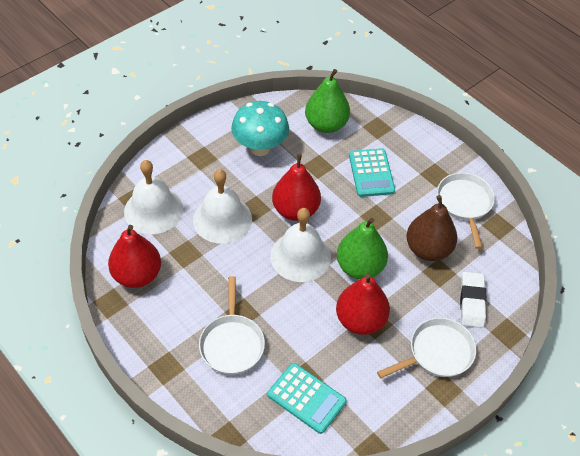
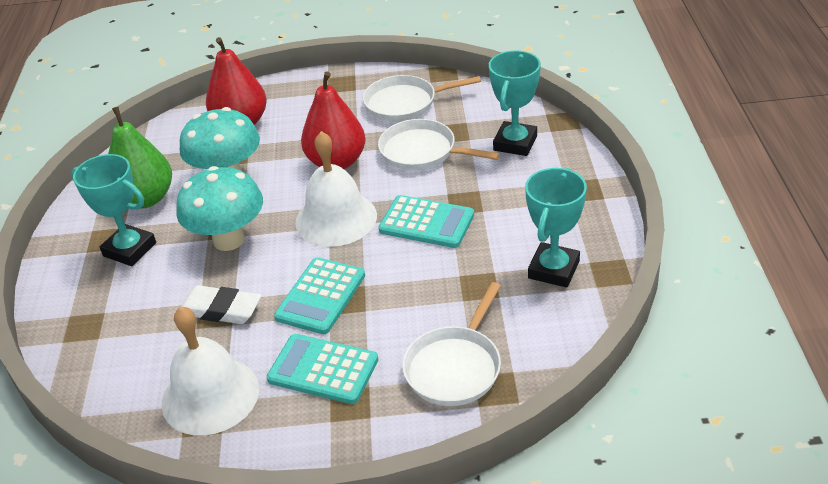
brown pear: 1 -> 0
green pear: 2 -> 1
red pear: 3 -> 2
turquoise calculator: 2 -> 3
turquoise mushroom: 1 -> 2
turquoise trophy: 0 -> 3
white bell: 3 -> 2

